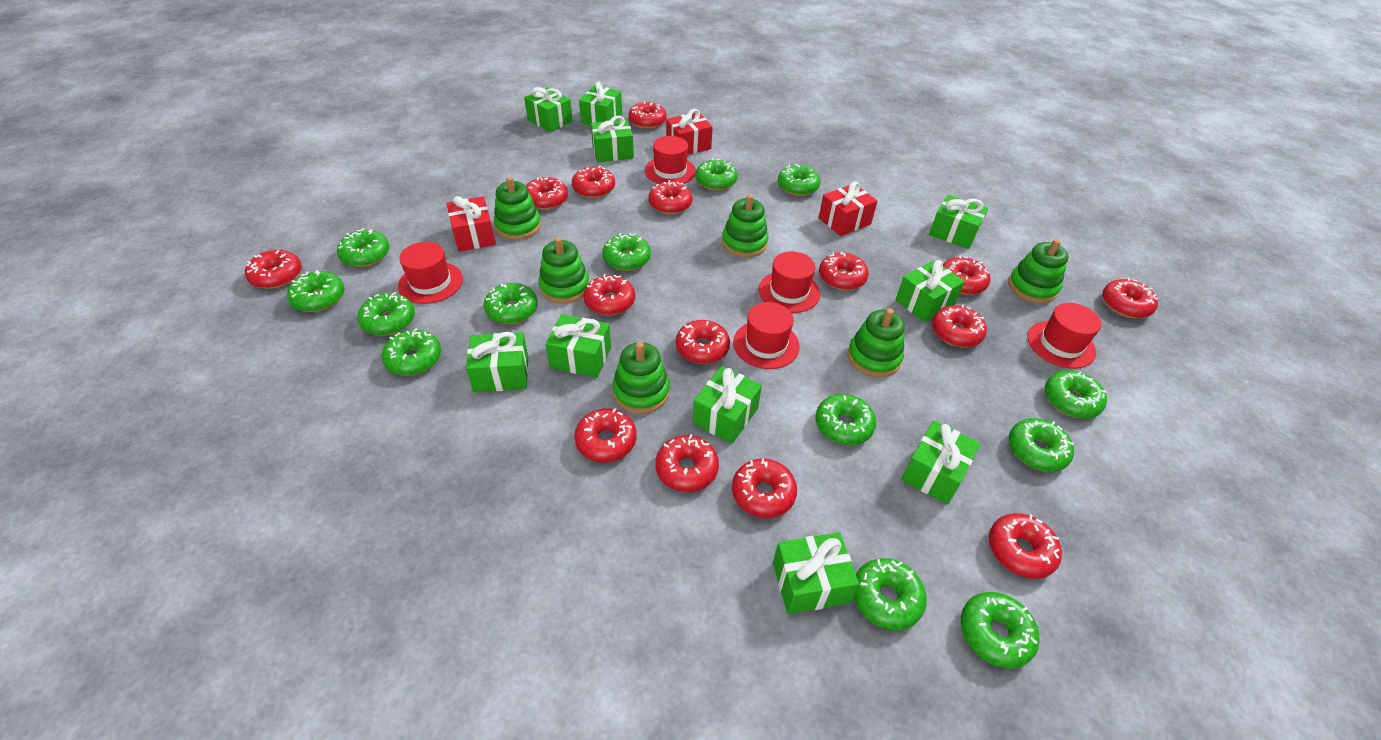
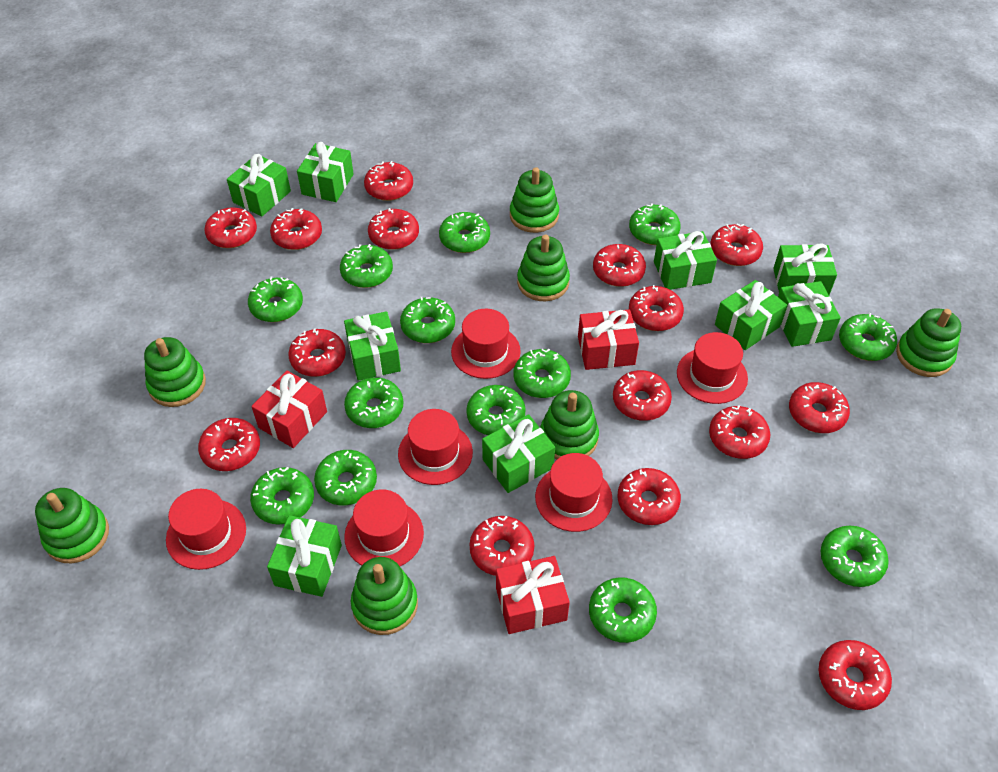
green gift: 10 -> 9
green stacking toy: 6 -> 7
red hat: 5 -> 6

